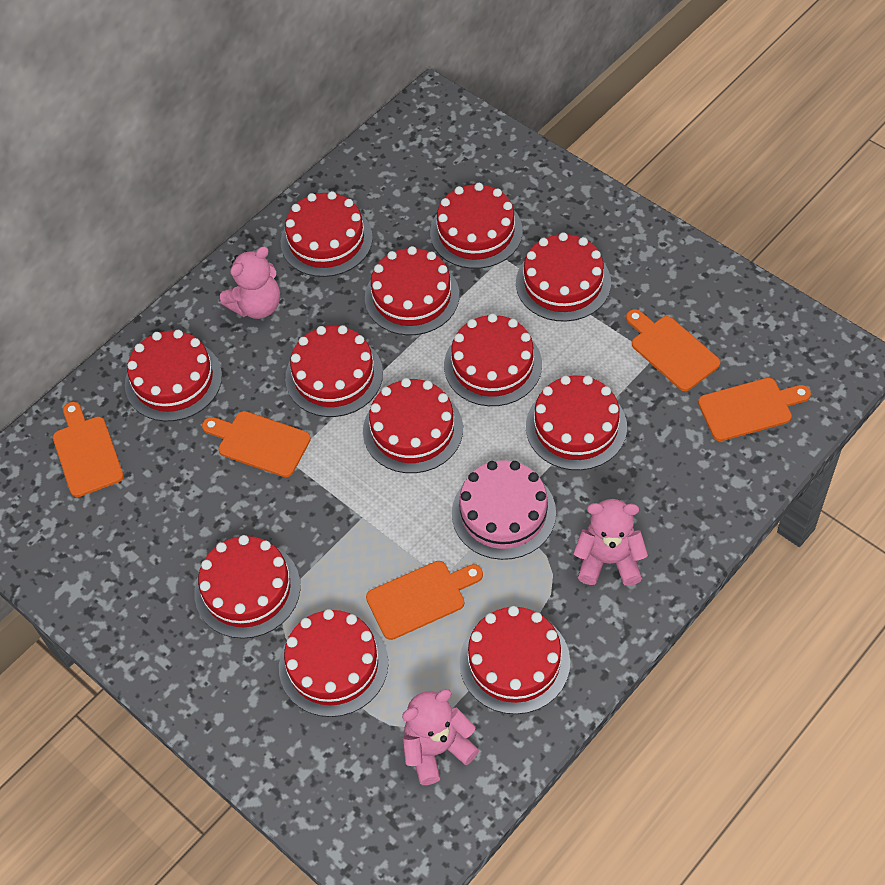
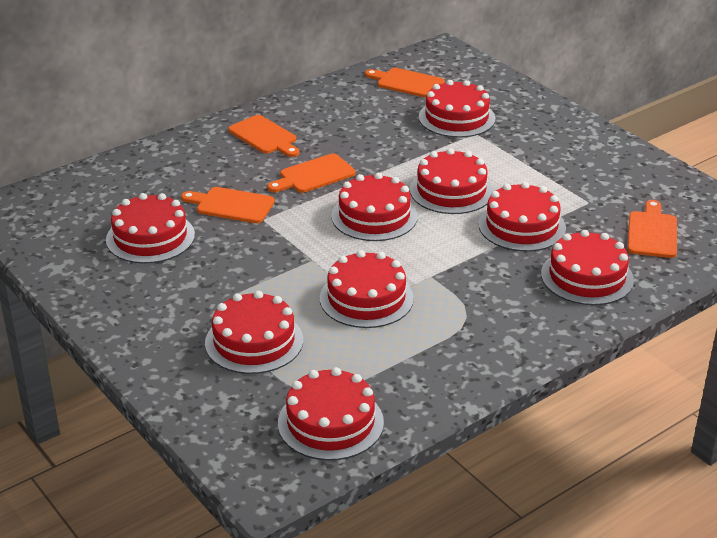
pink cake: 1 -> 0
pink teddy bear: 3 -> 0
red cake: 12 -> 9

